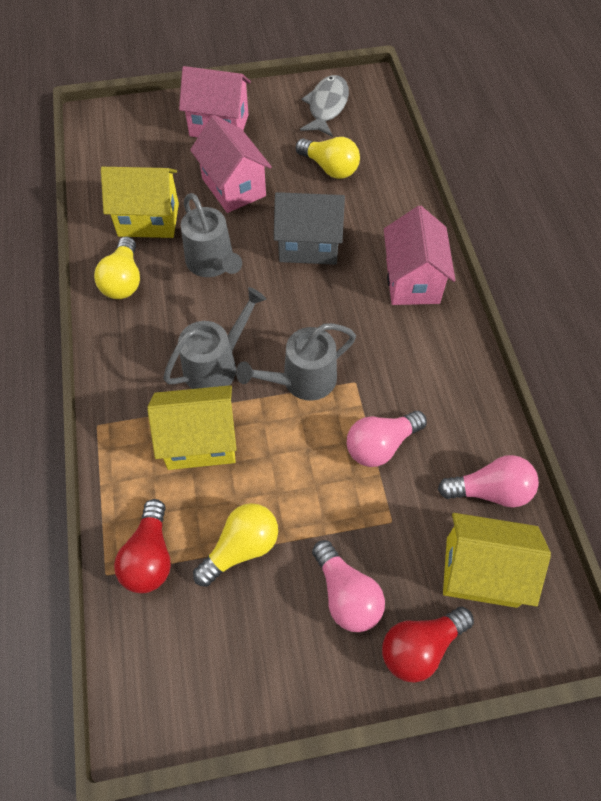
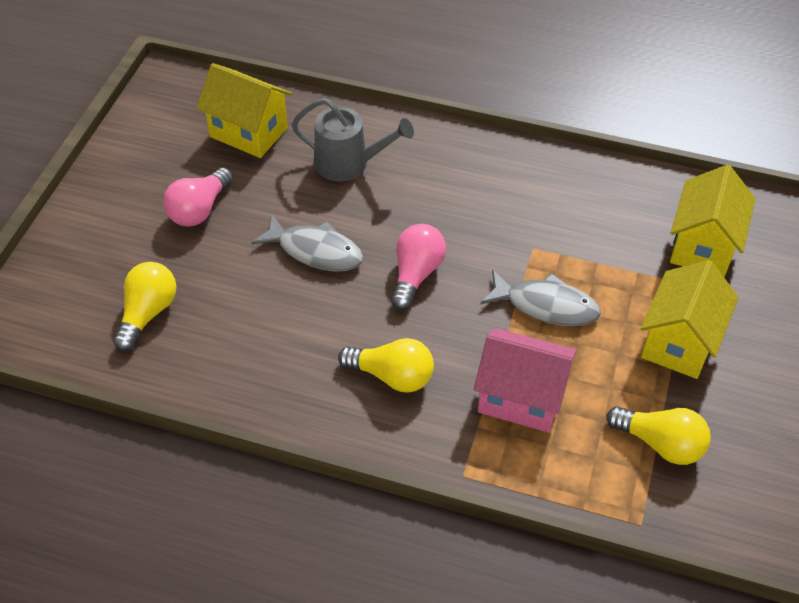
grey fish: 1 -> 2
grey house: 1 -> 0
grey watering can: 3 -> 1
pink house: 3 -> 1
pink light bulb: 3 -> 2
red light bulb: 2 -> 0

